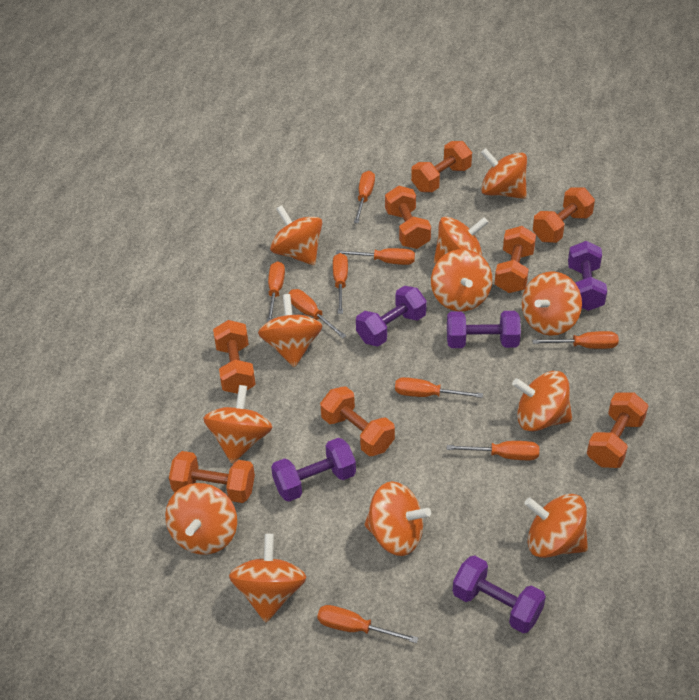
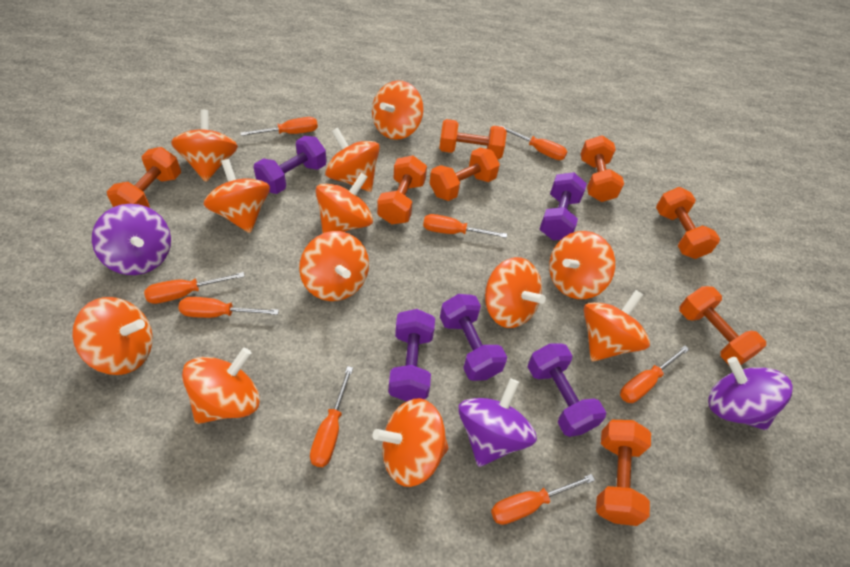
orange screwdriver: 9 -> 8
purple spinning top: 0 -> 3

